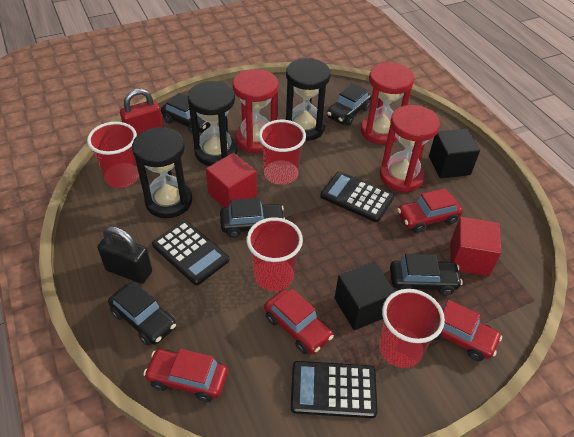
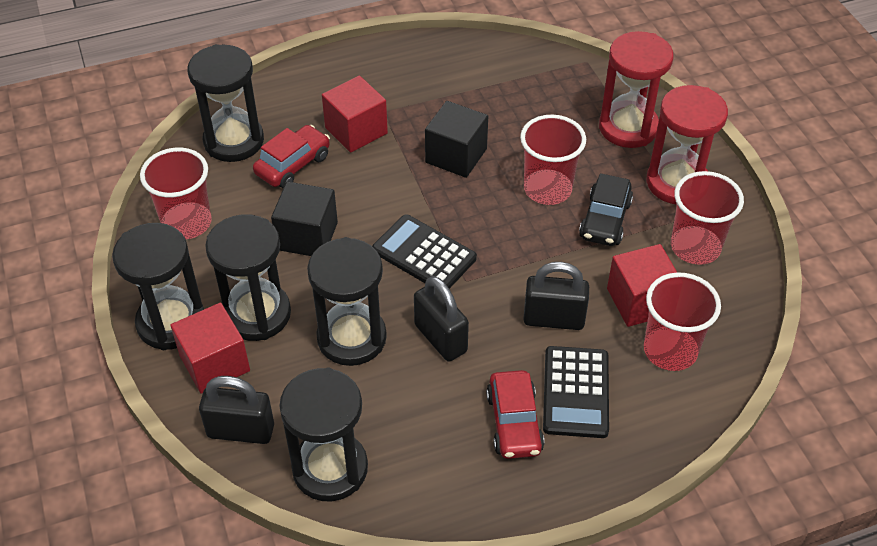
black calculator: 3 -> 2
black car: 5 -> 1
black hourglass: 3 -> 5
black padlock: 1 -> 3
red car: 4 -> 2
red cube: 2 -> 3
red hourglass: 3 -> 2
red padlock: 1 -> 0

